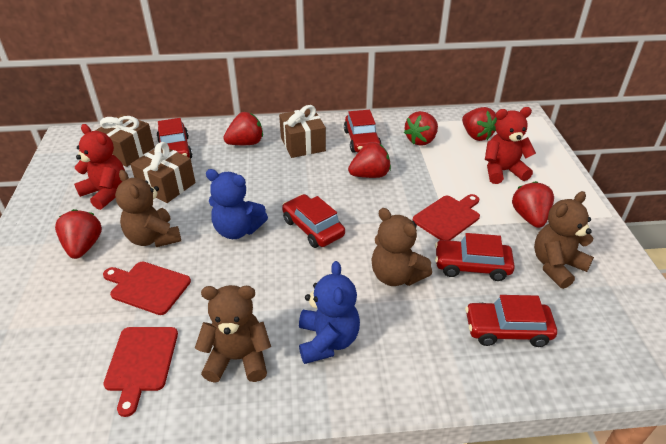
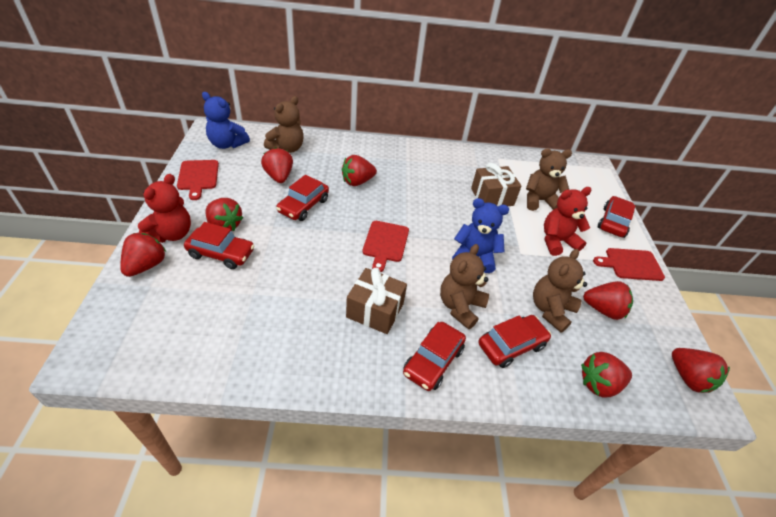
brown gift: 3 -> 2
red strawberry: 6 -> 7

